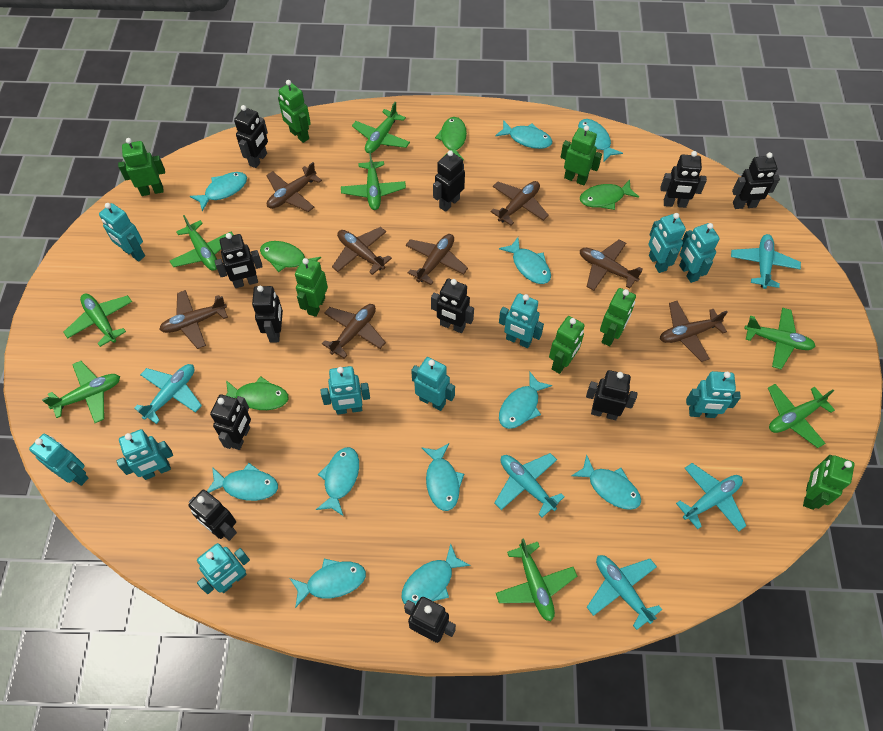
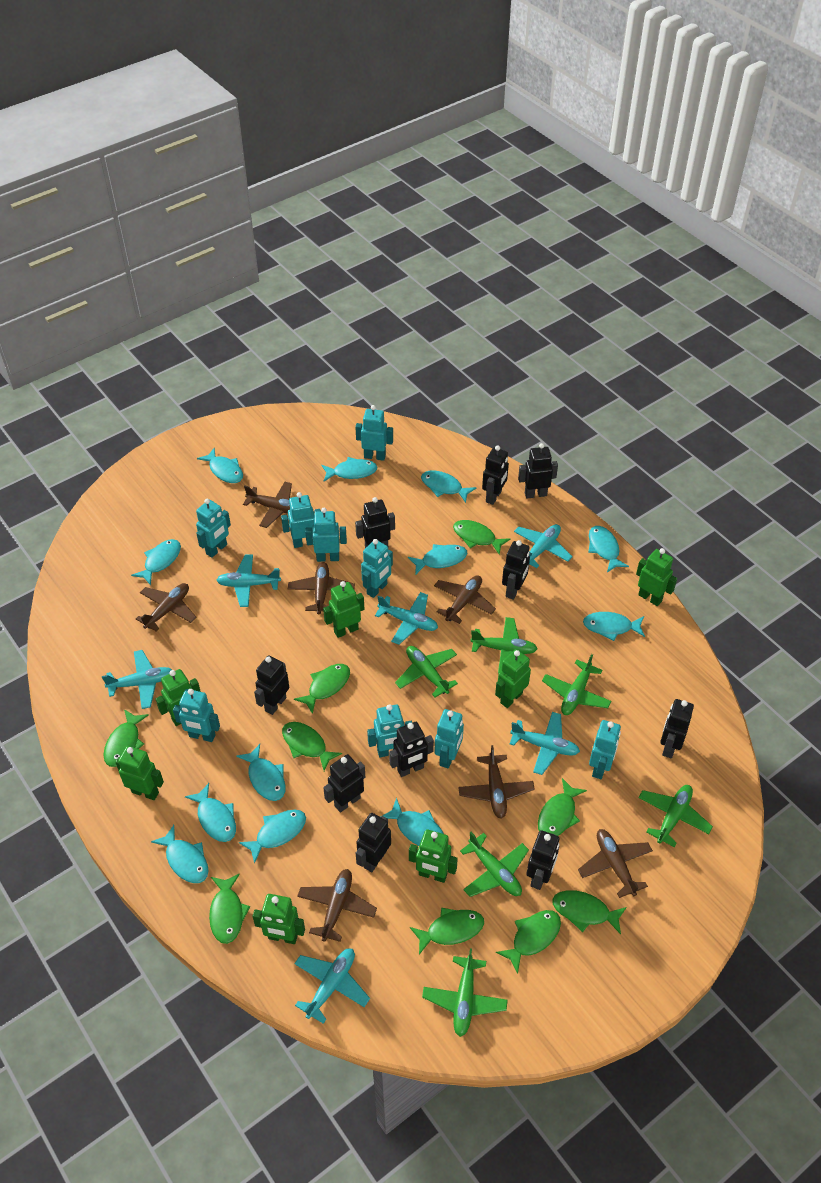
black robot: 11 -> 10
brown plane: 8 -> 7
green fish: 4 -> 9
green plane: 8 -> 6
turquoise fish: 11 -> 12
turquoise plane: 5 -> 6
turquoise robot: 10 -> 9

